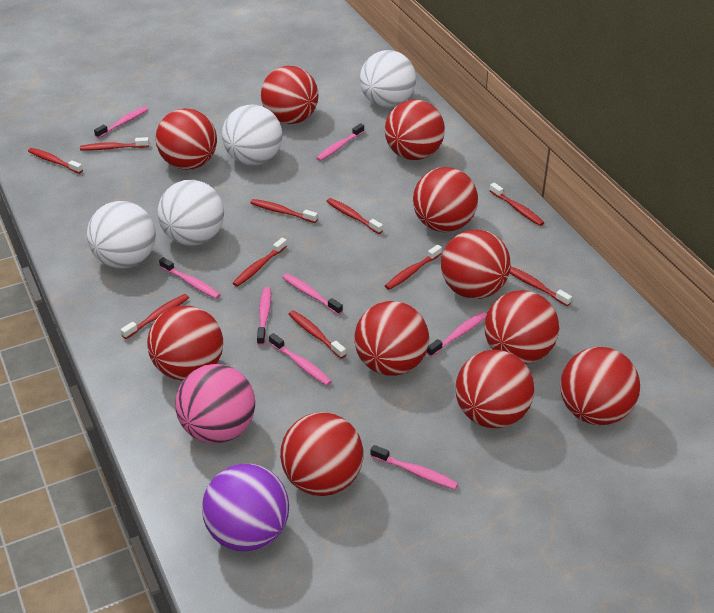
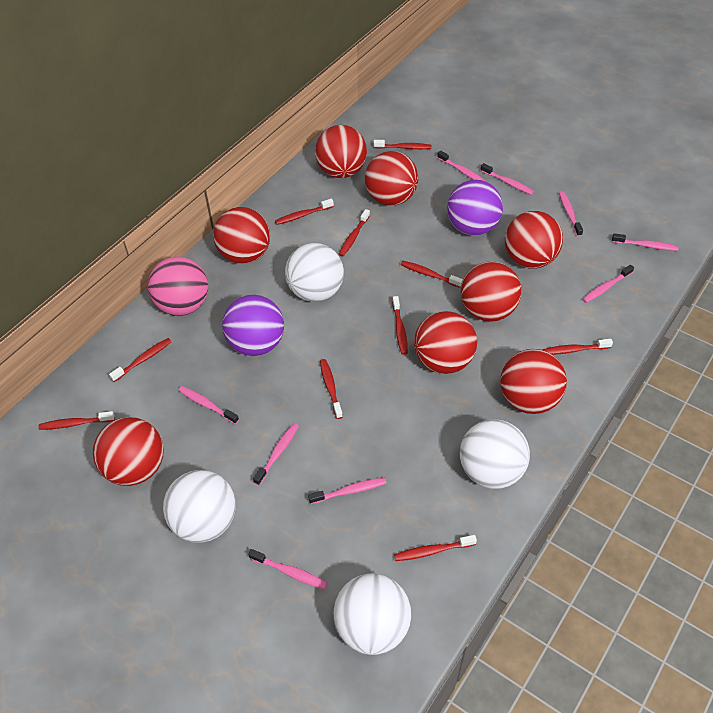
pink toothbrush: 8 -> 9
purple ball: 1 -> 2
red ball: 11 -> 8

